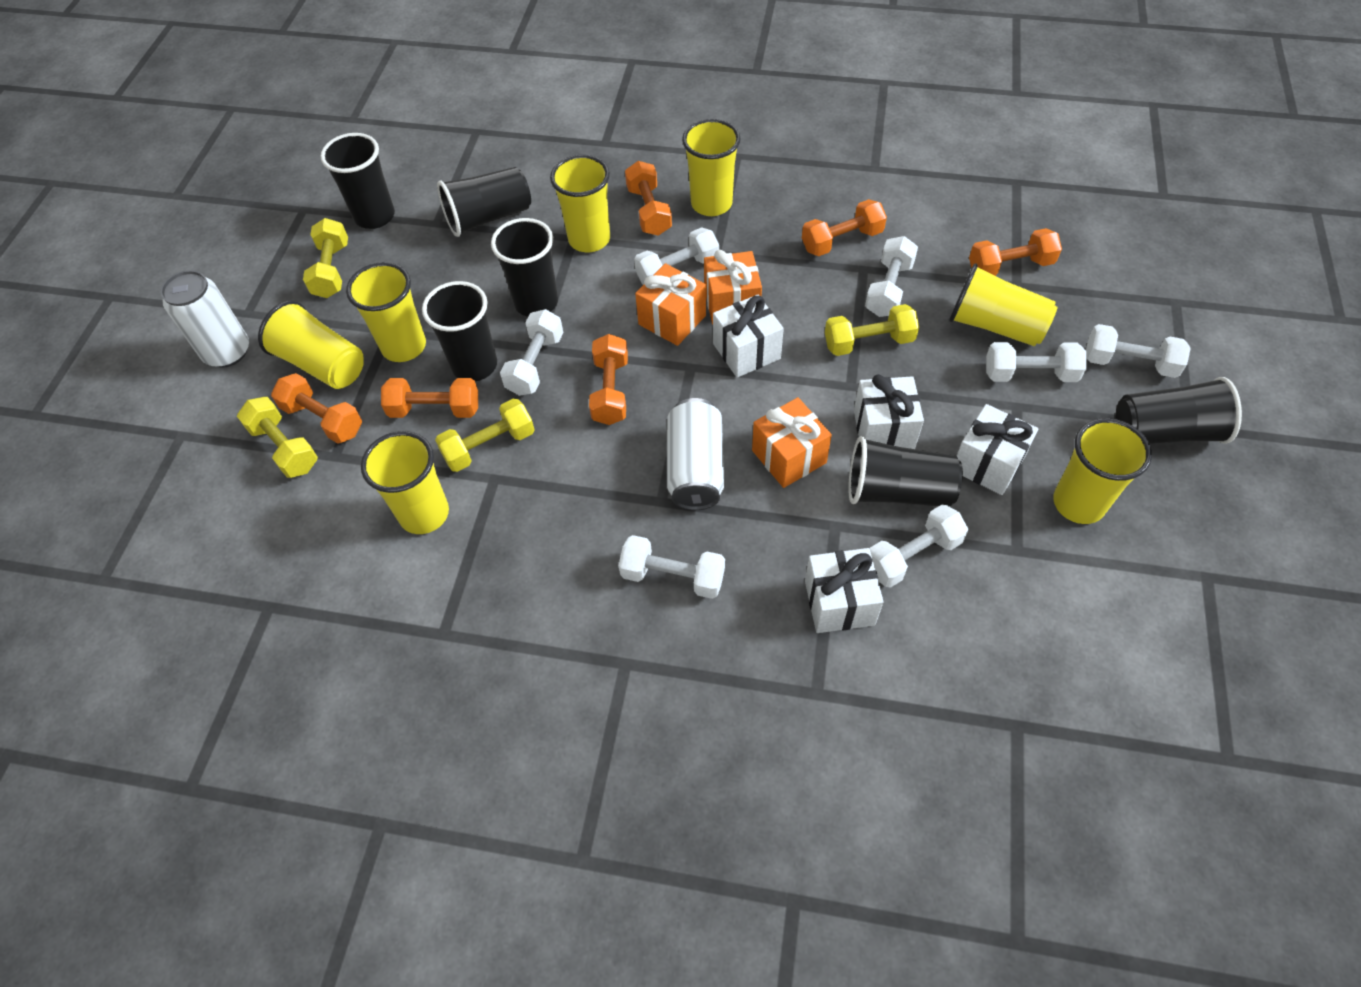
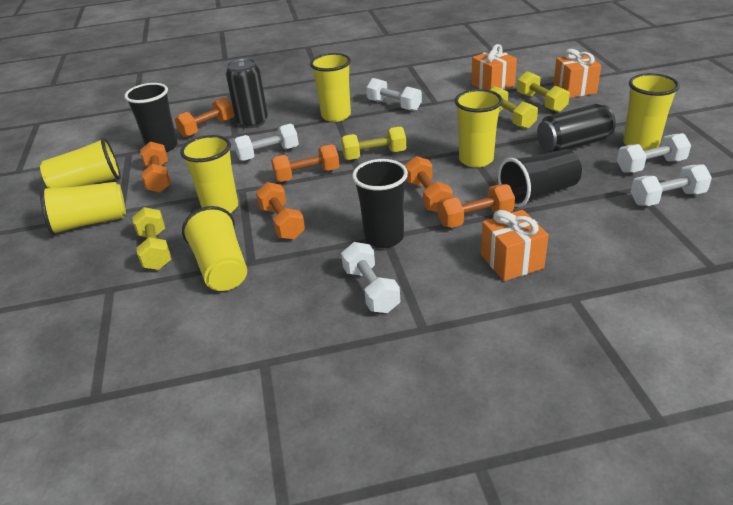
black can: 0 -> 2
black cup: 6 -> 3
white can: 2 -> 0
white dumbbell: 7 -> 5
white gift: 4 -> 0

